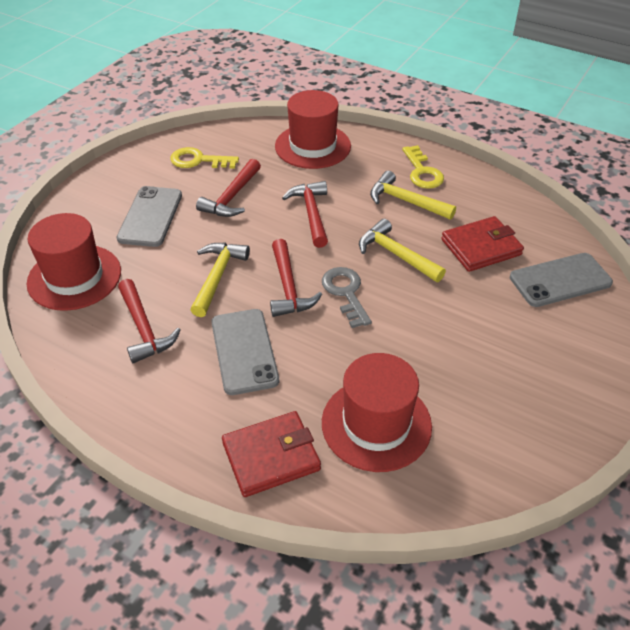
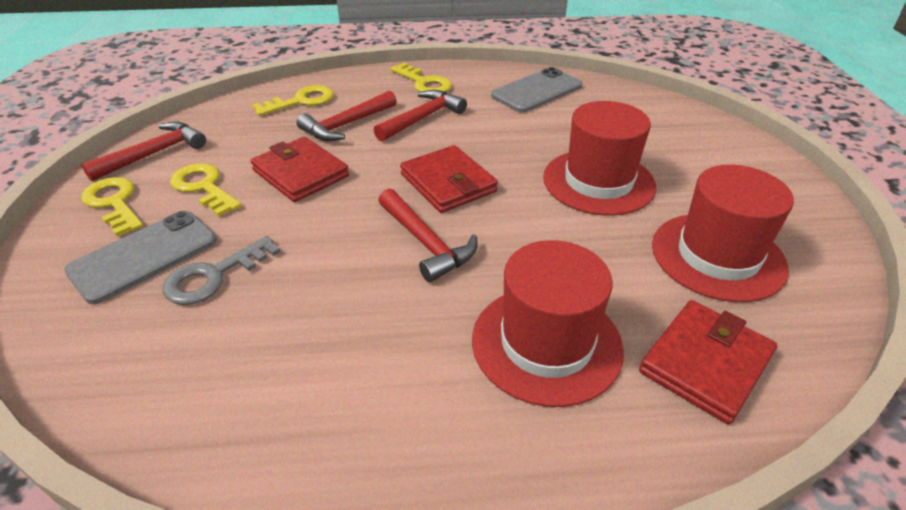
grey phone: 3 -> 2
red wallet: 2 -> 3
yellow hammer: 3 -> 0
yellow key: 2 -> 4

